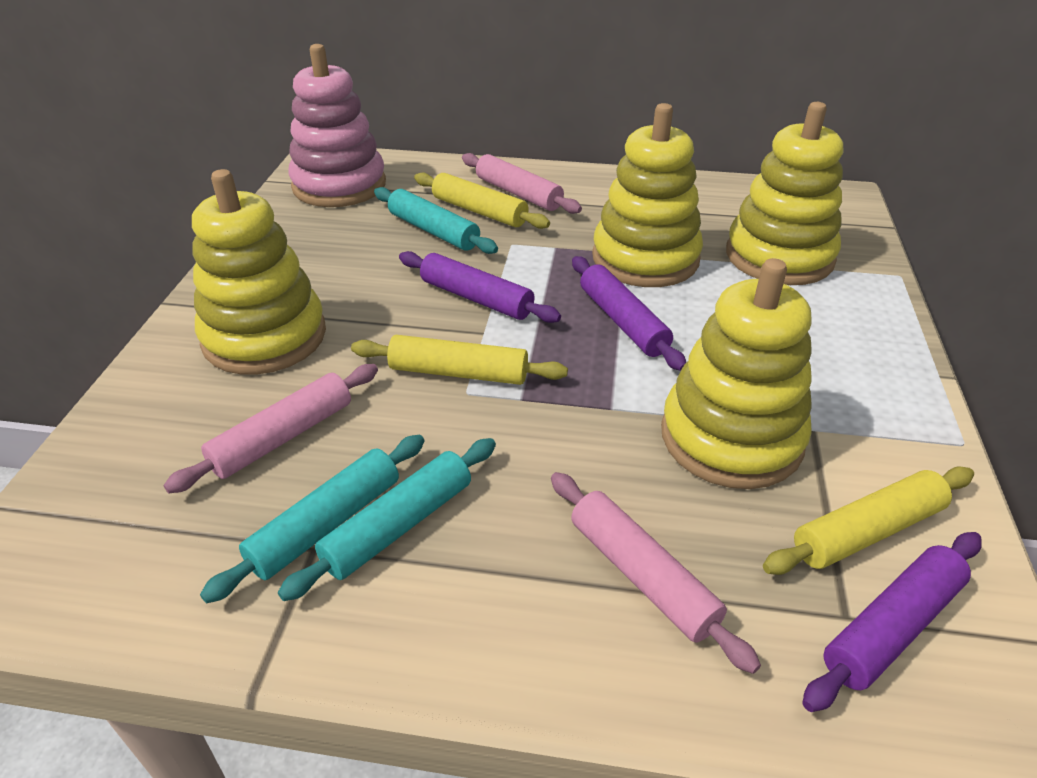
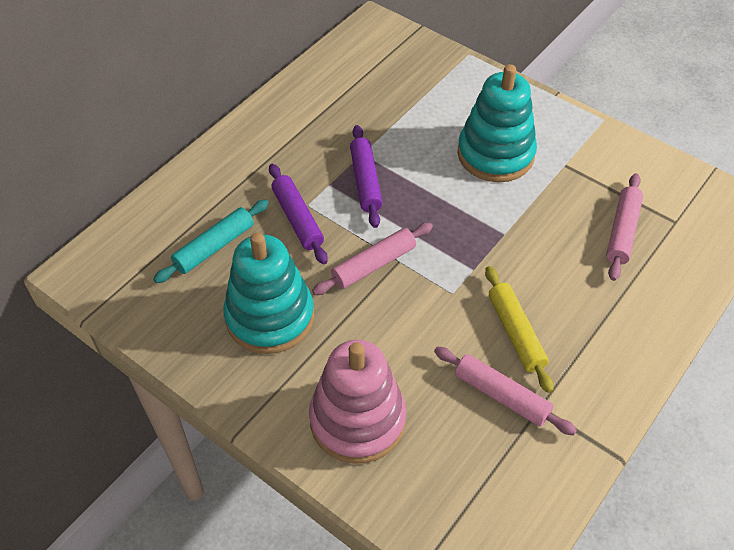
purple rolling pin: 3 -> 2
turquoise rolling pin: 3 -> 1
turquoise stacking toy: 0 -> 2
yellow rolling pin: 3 -> 1
yellow stacking toy: 4 -> 0

